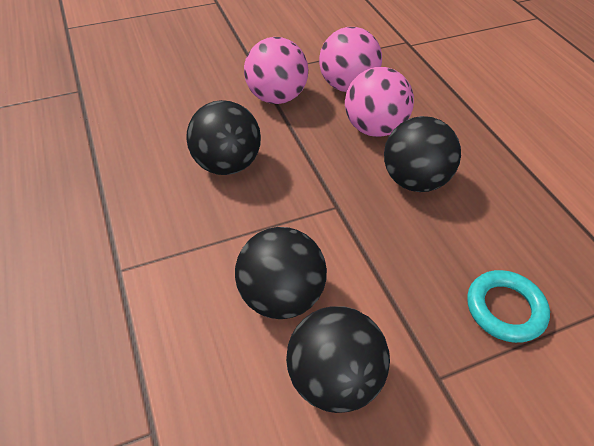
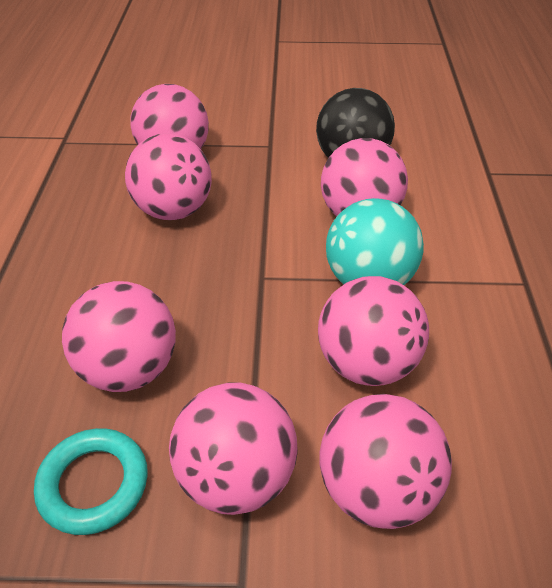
black ball: 4 -> 1
pink ball: 3 -> 7
turquoise ball: 0 -> 1

